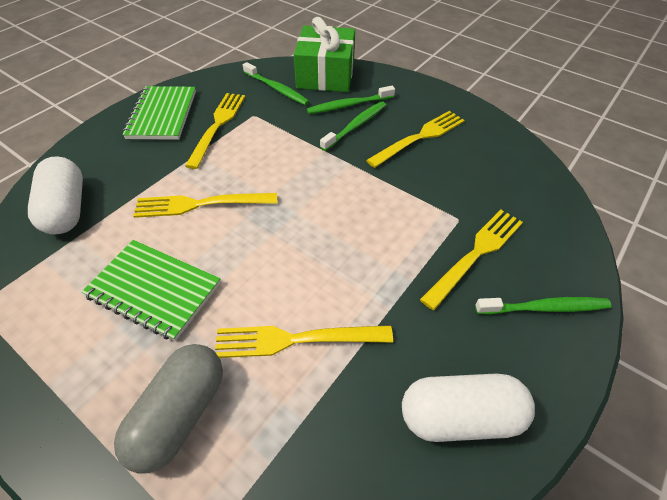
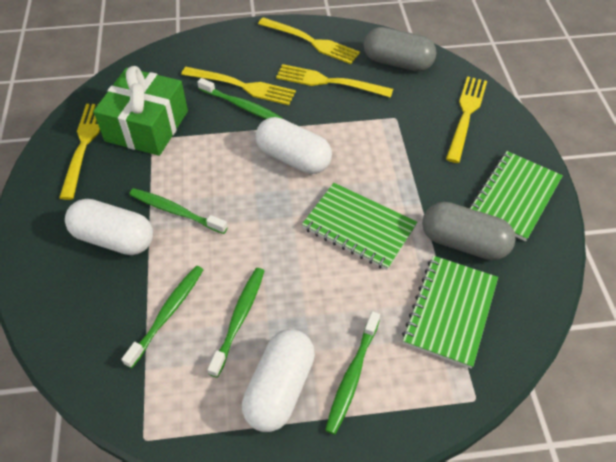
green notebook: 2 -> 3
green toothbrush: 4 -> 5
grey capsule: 1 -> 2
white capsule: 2 -> 3

